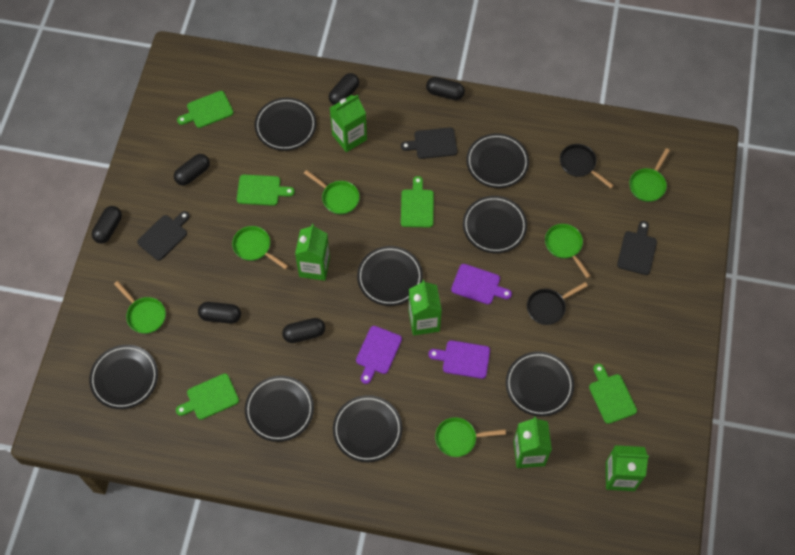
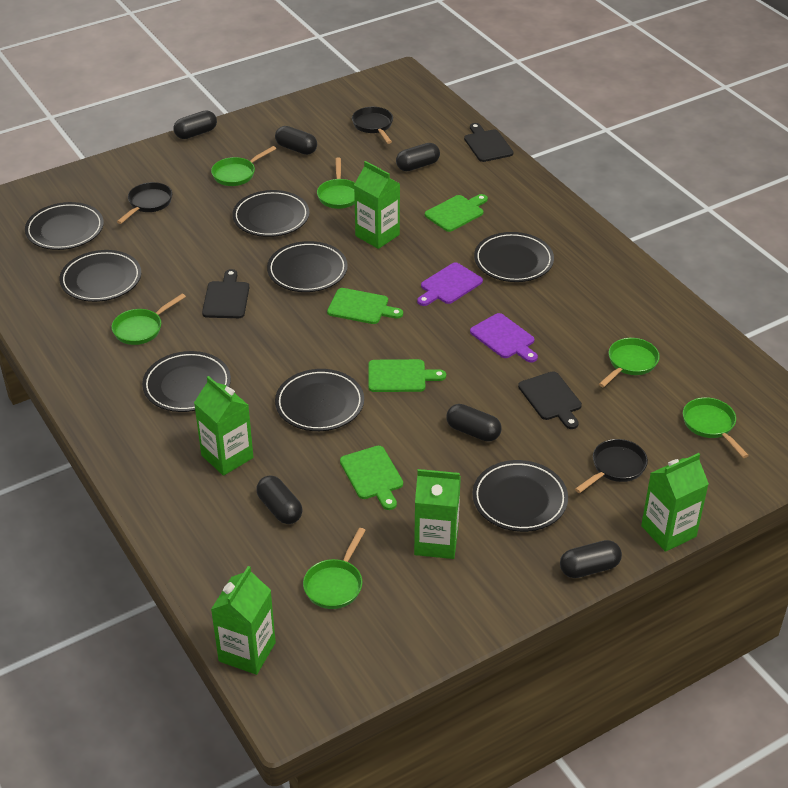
black pan: 2 -> 3
green cutting board: 5 -> 4
purple cutting board: 3 -> 2

